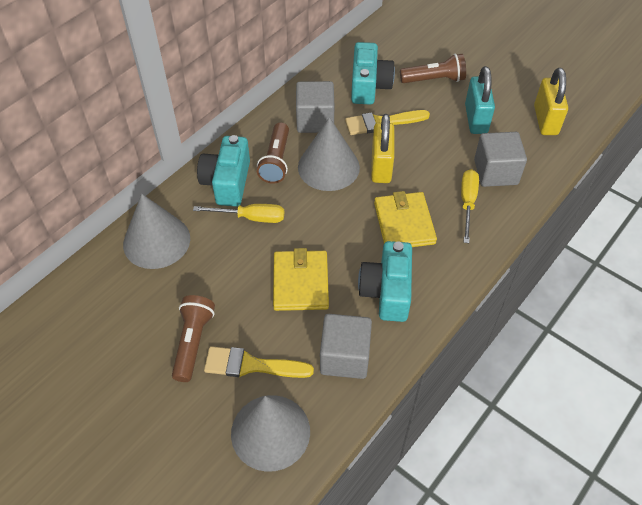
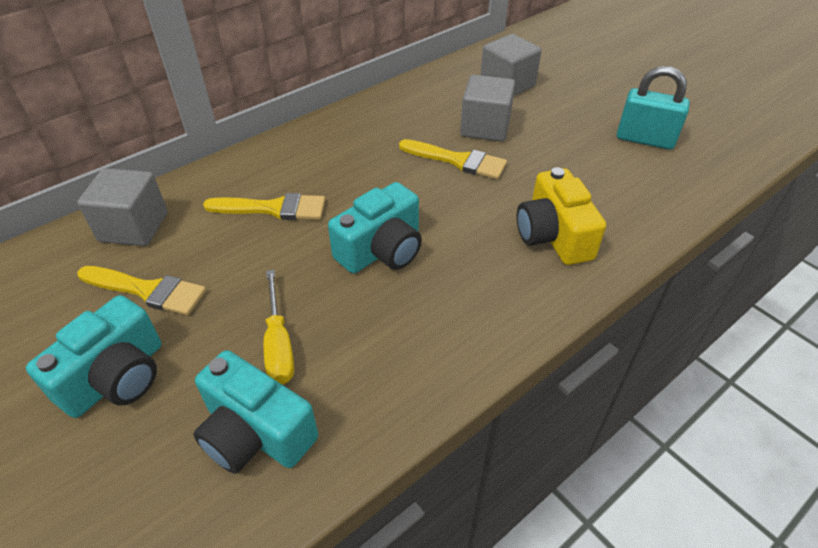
brown flashlight: 3 -> 0
grey cone: 3 -> 0
yellow brush: 2 -> 3
yellow camera: 0 -> 1
yellow padlock: 2 -> 0
yellow screwdriver: 2 -> 1
yellow wallet: 2 -> 0

